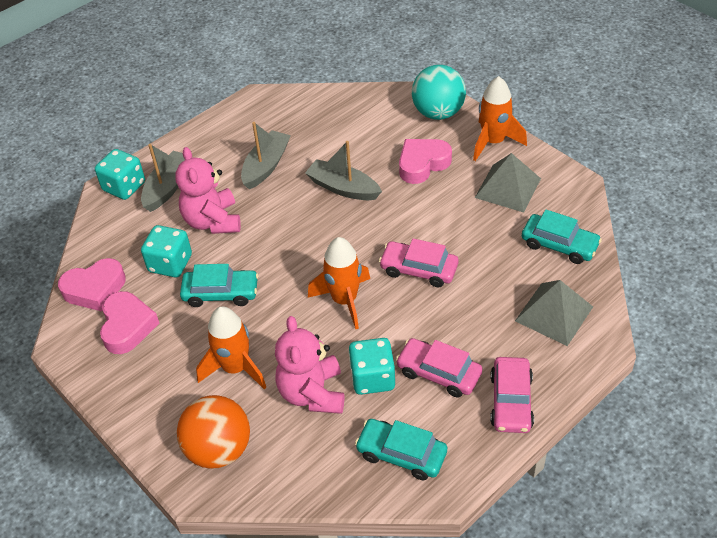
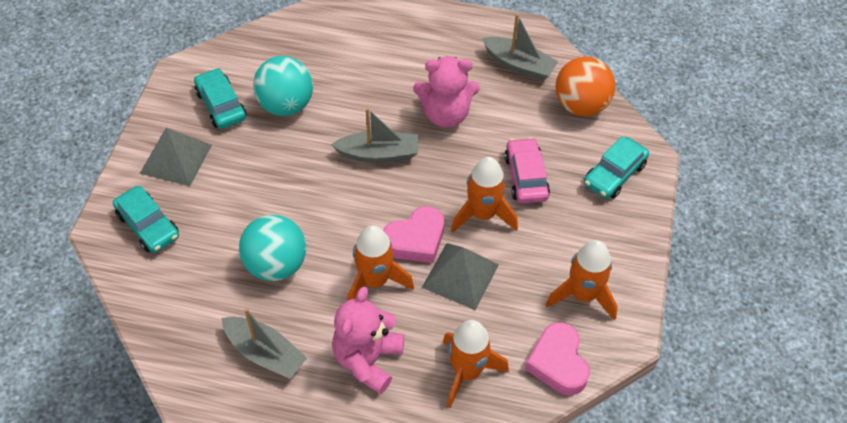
orange rocket: 3 -> 4
pink car: 3 -> 1
pink heart: 3 -> 2
turquoise ball: 1 -> 2
turquoise dice: 3 -> 0

